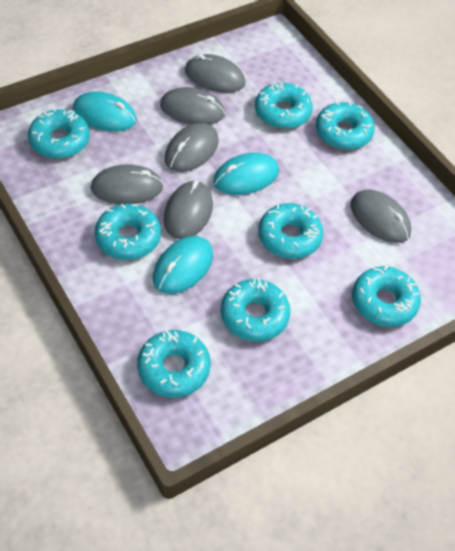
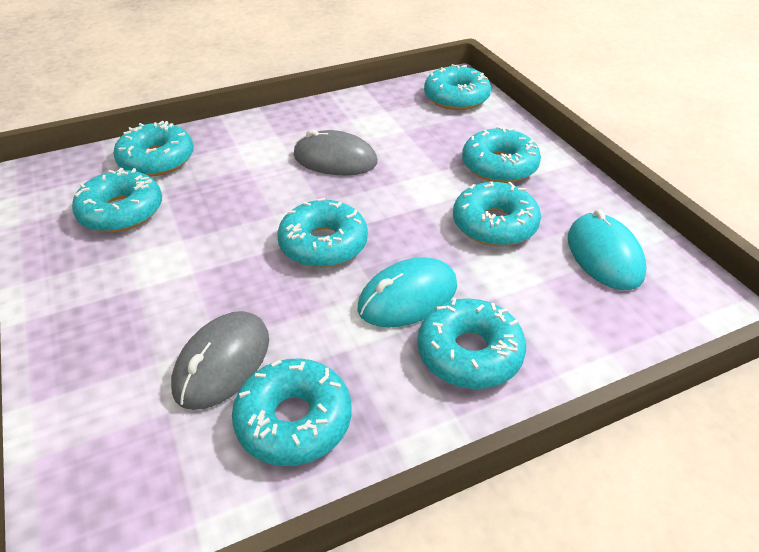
grey mouse: 6 -> 2
turquoise mouse: 3 -> 2

